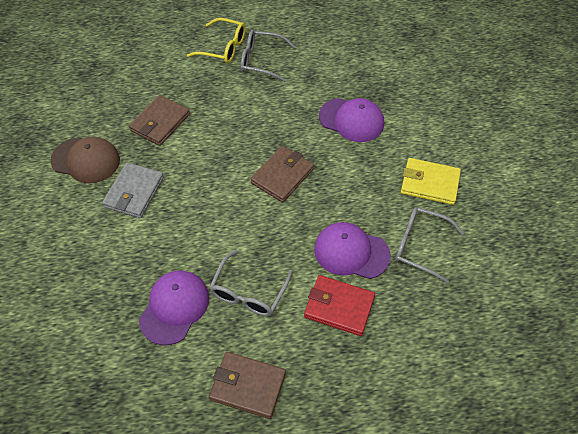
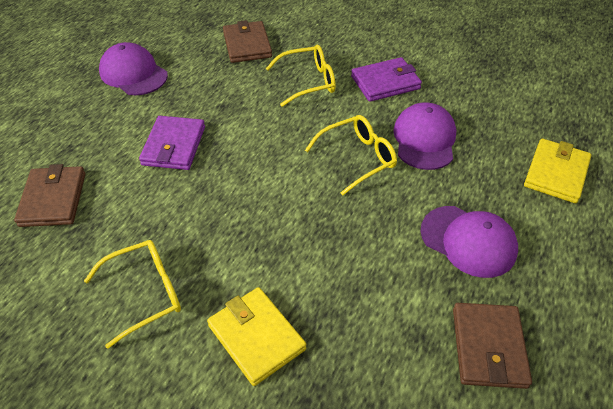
brown cap: 1 -> 0
grey glasses: 3 -> 0
grey wallet: 1 -> 0
purple wallet: 0 -> 2
red wallet: 1 -> 0
yellow glasses: 1 -> 3
yellow wallet: 1 -> 2

